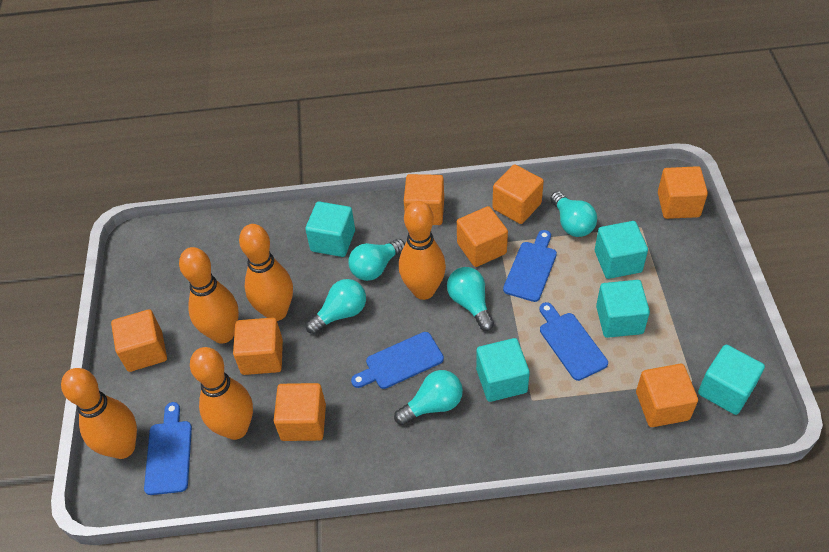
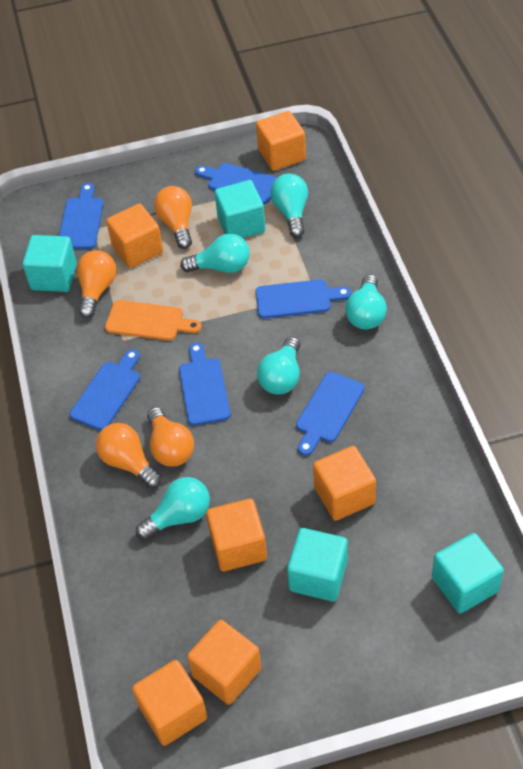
blue cutting board: 4 -> 6
orange bowling pin: 5 -> 0
orange cube: 8 -> 6
orange cutting board: 0 -> 1
orange light bulb: 0 -> 4
turquoise cube: 5 -> 4

